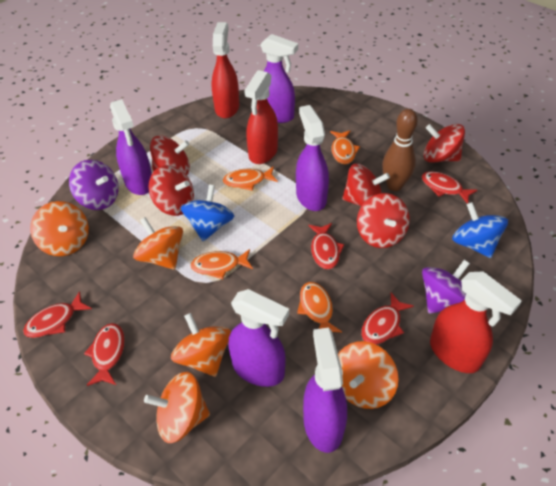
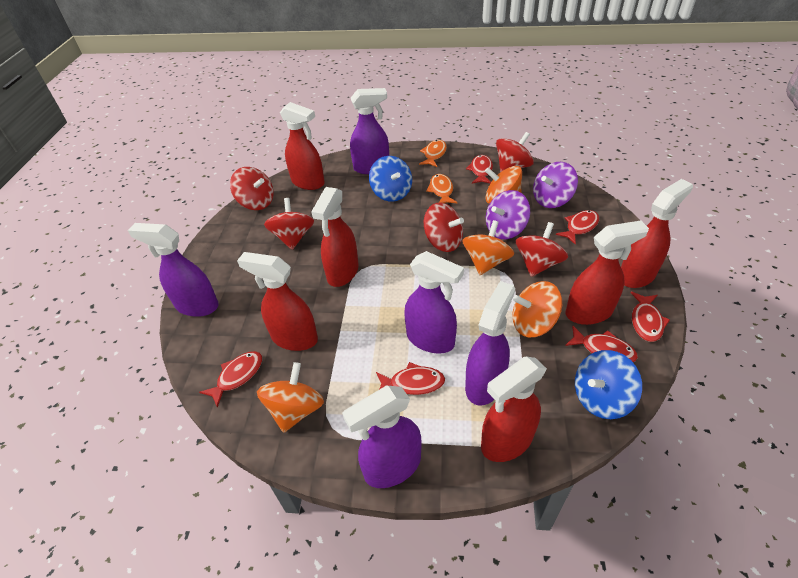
brown bowling pin: 1 -> 0
orange fish: 4 -> 2
orange spinning top: 5 -> 4
red fish: 5 -> 6
red spray bottle: 3 -> 6

